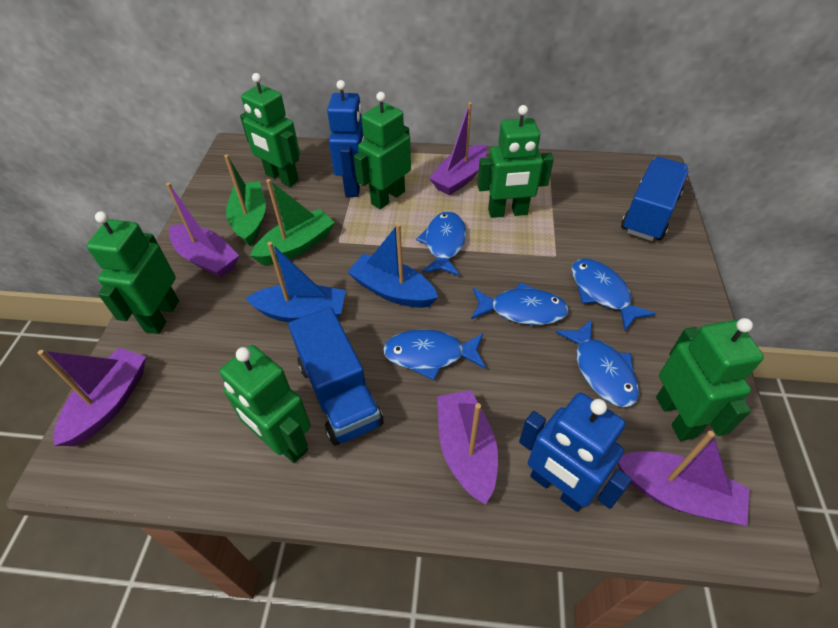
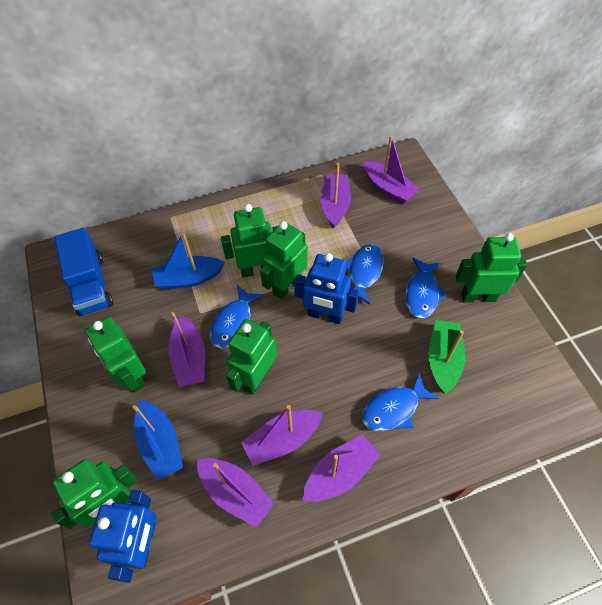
blue fish: 5 -> 4
blue truck: 2 -> 1
green boat: 2 -> 1
purple boat: 5 -> 6

